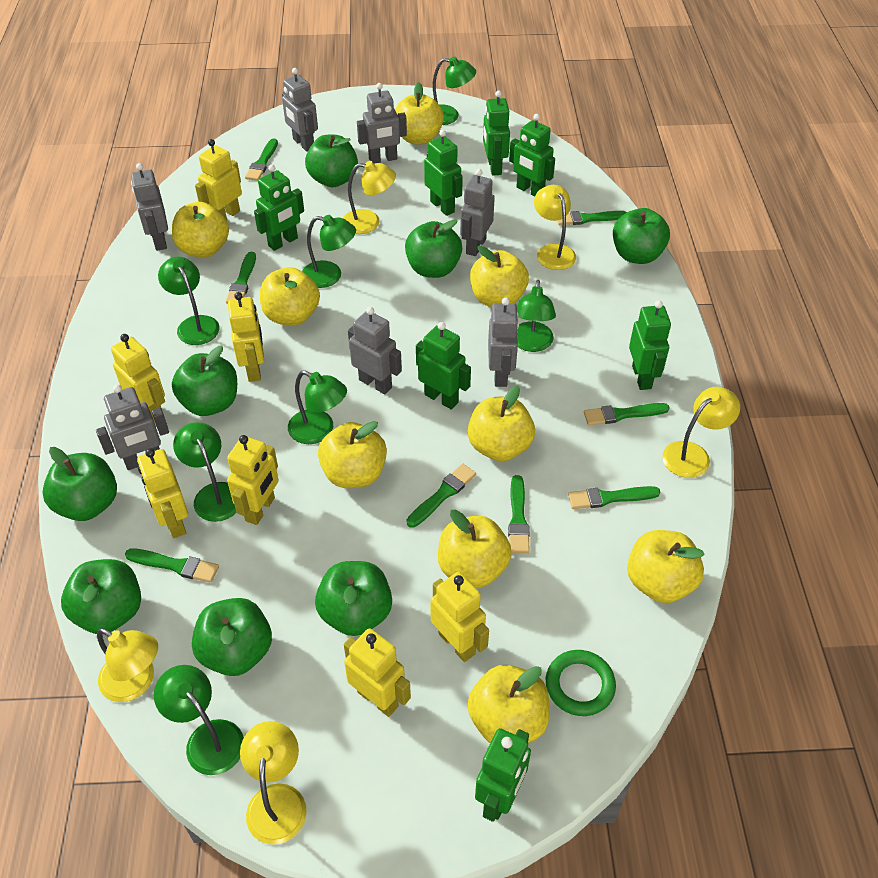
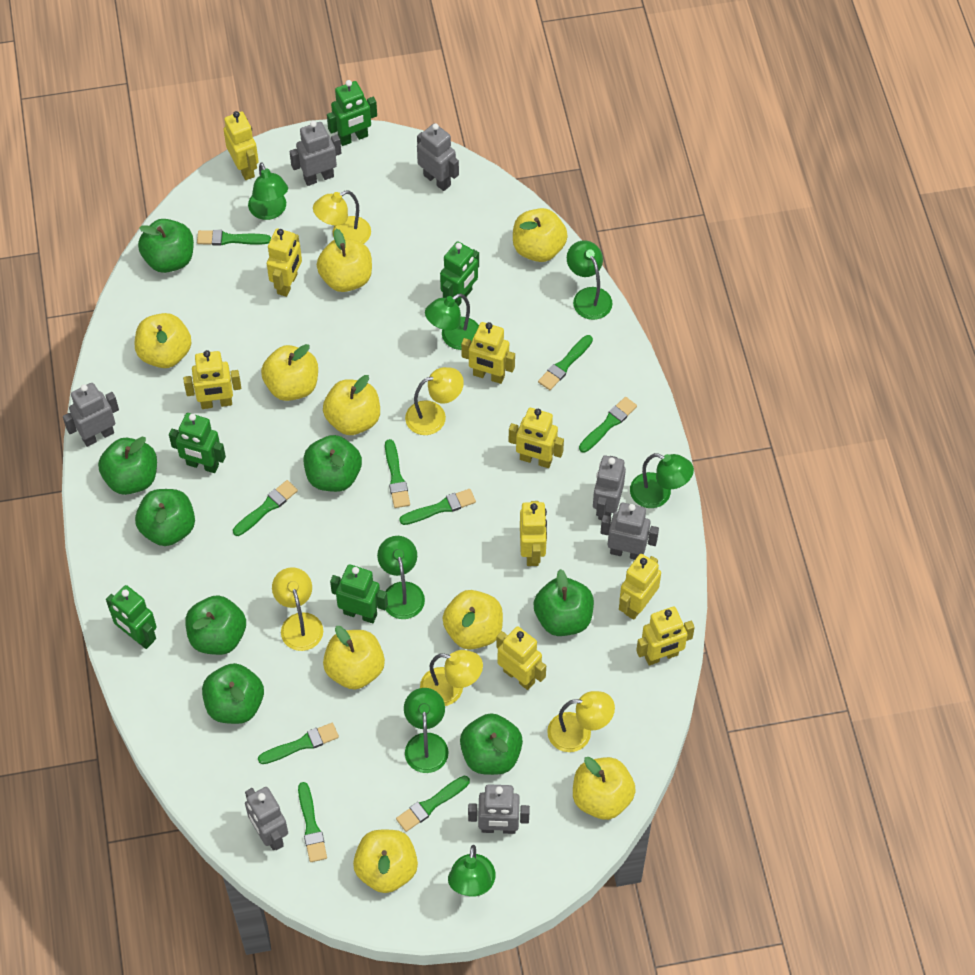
green brush: 8 -> 9
green ring: 1 -> 0
green robot: 7 -> 5
yellow robot: 7 -> 9

